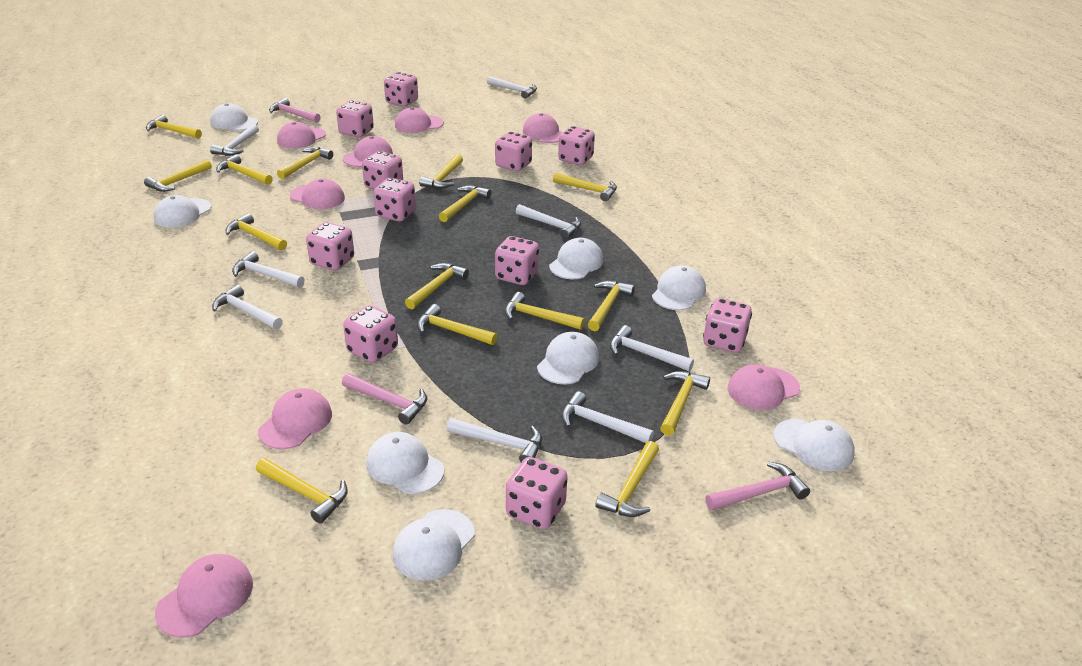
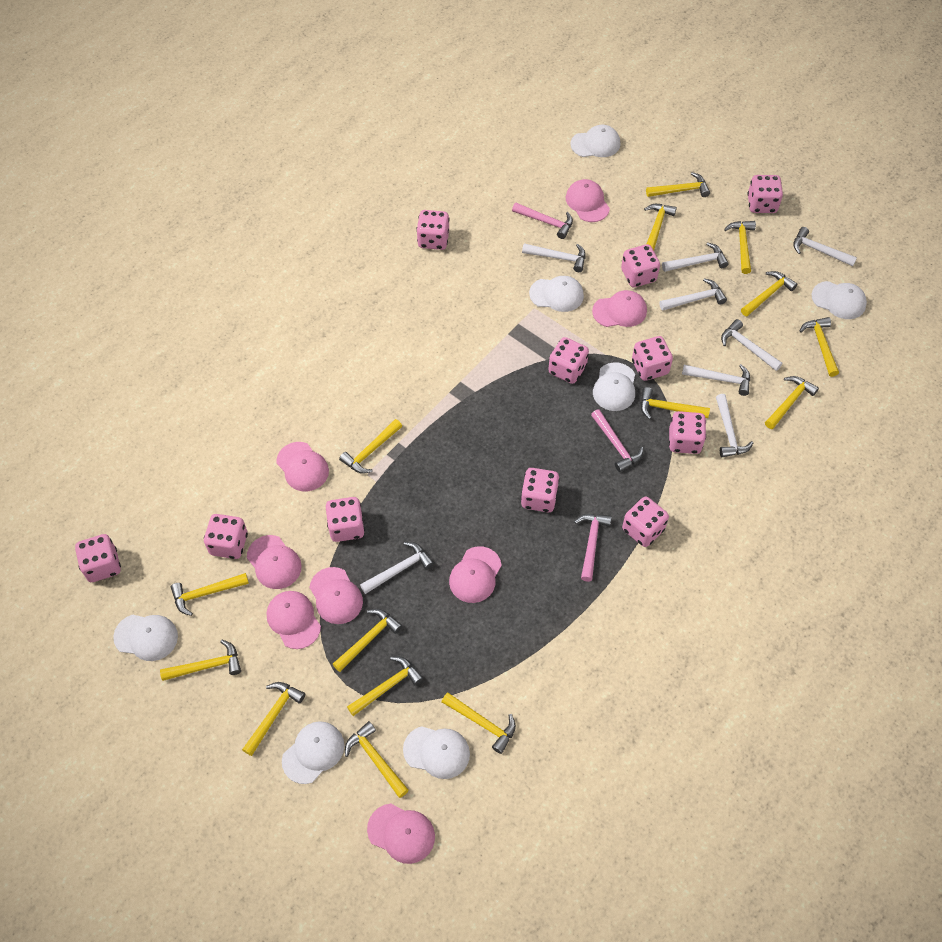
white cap: 8 -> 7

